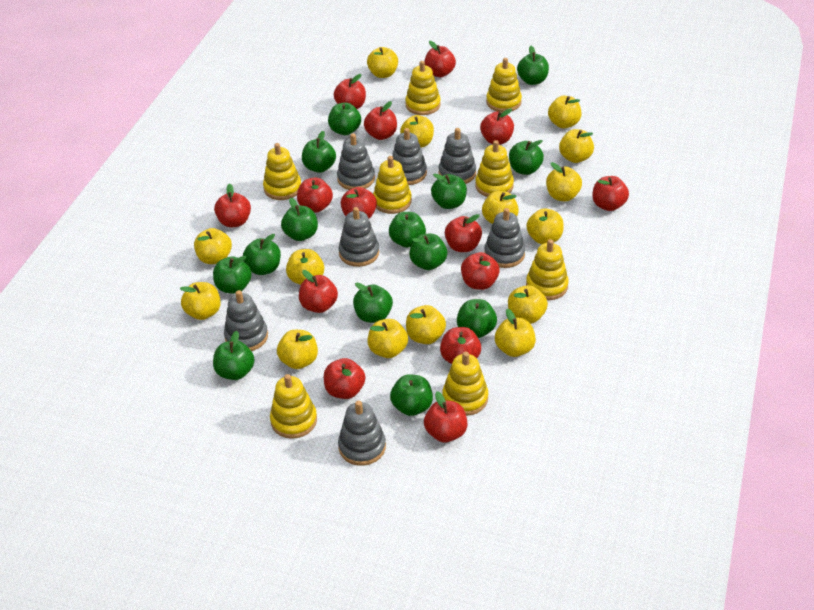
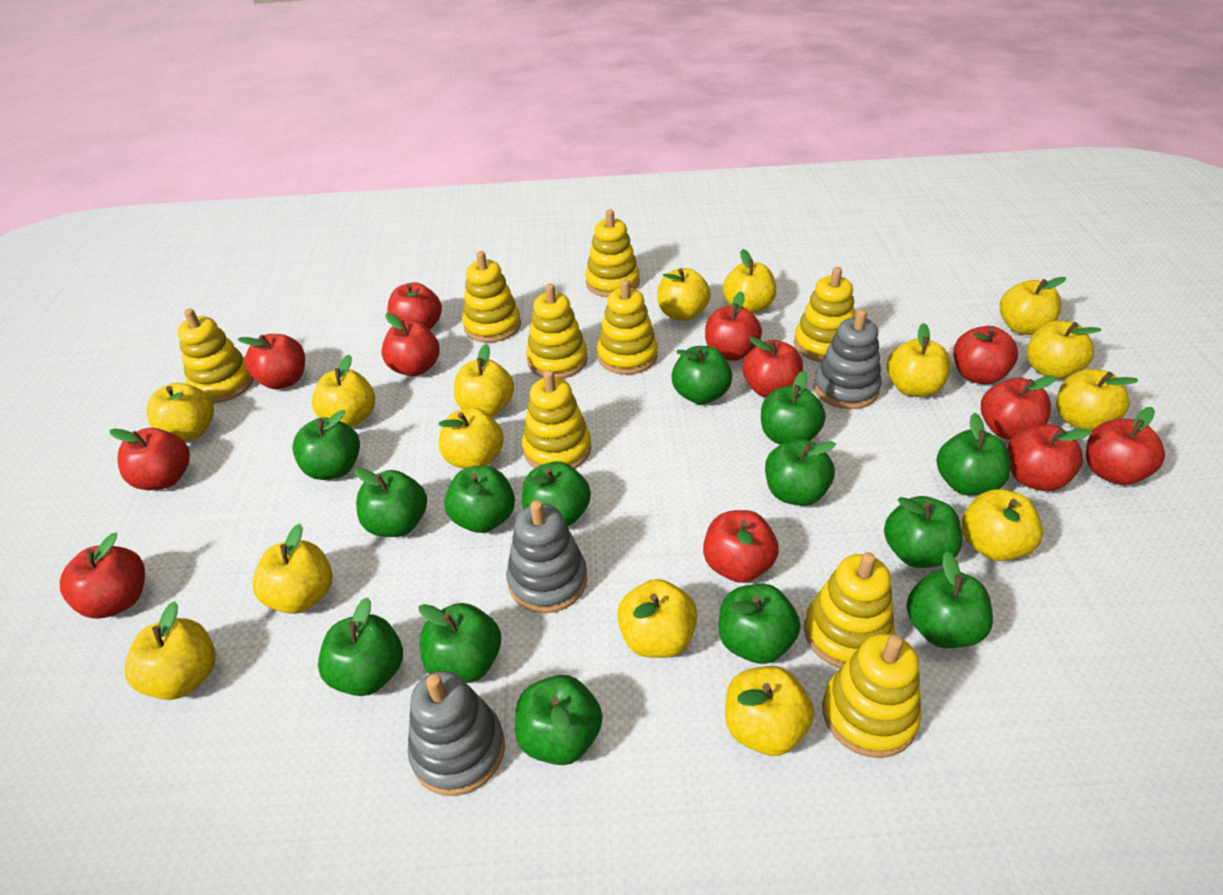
grey stacking toy: 7 -> 3
red apple: 14 -> 12
yellow stacking toy: 8 -> 9

